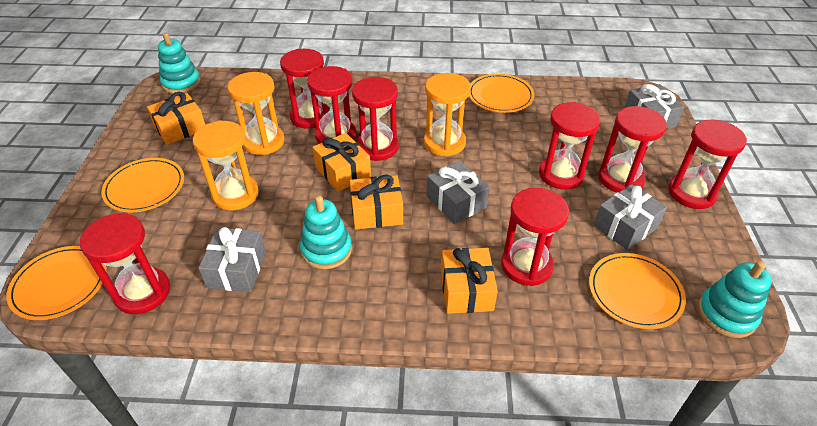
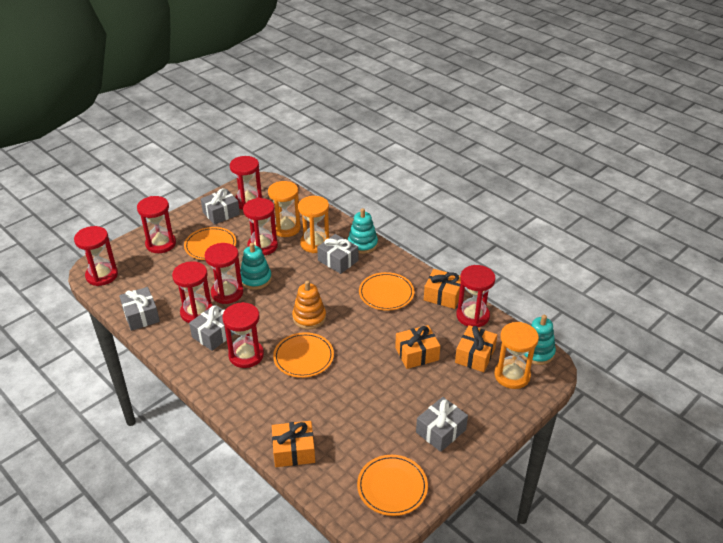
grey gift: 4 -> 5
orange stacking toy: 0 -> 1

